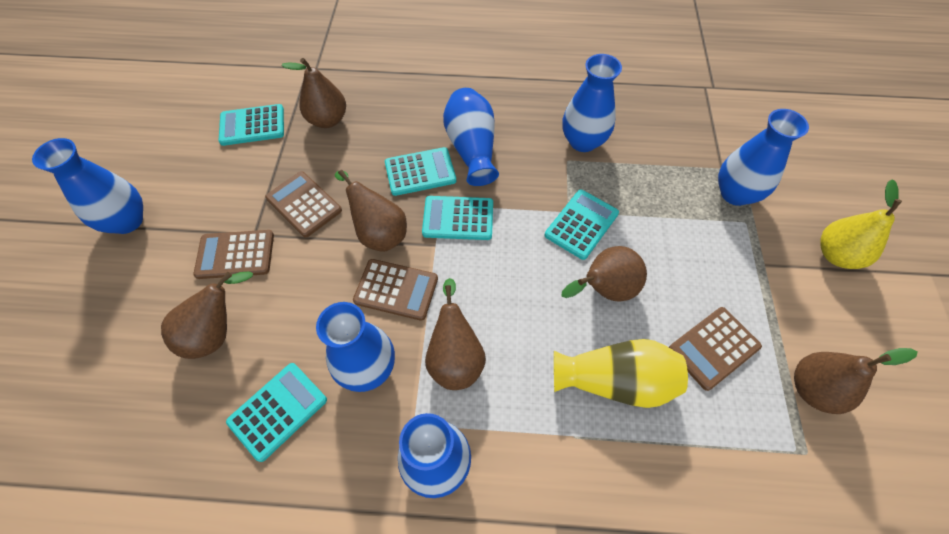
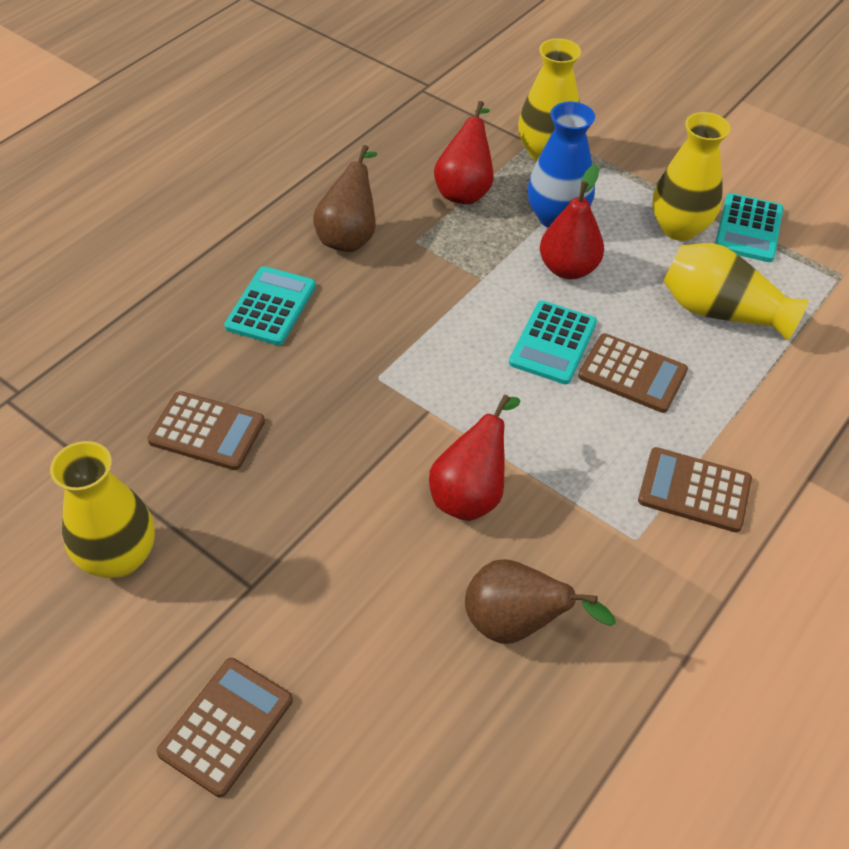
blue vase: 6 -> 1
brown pear: 6 -> 2
red pear: 0 -> 3
turquoise calculator: 5 -> 3
yellow pear: 1 -> 0
yellow vase: 1 -> 4

